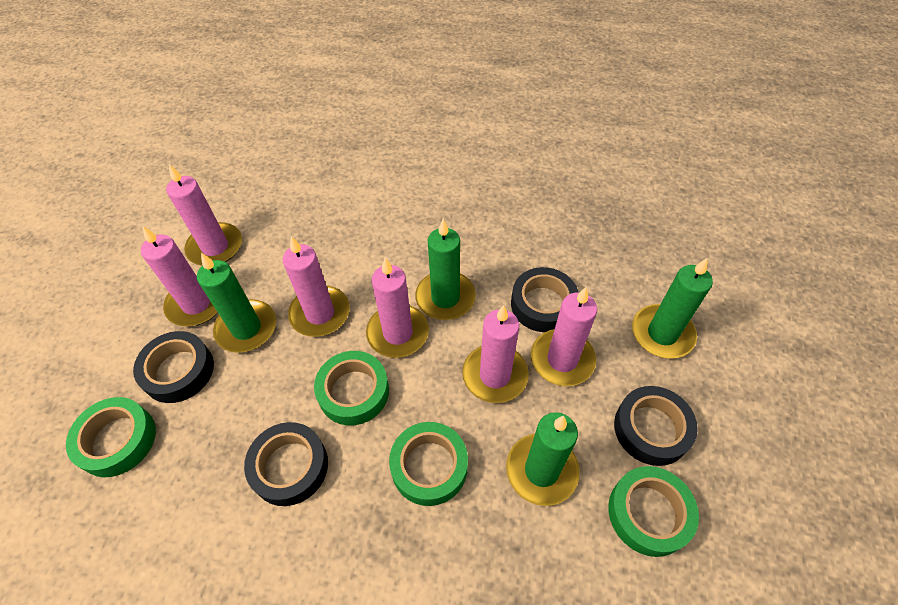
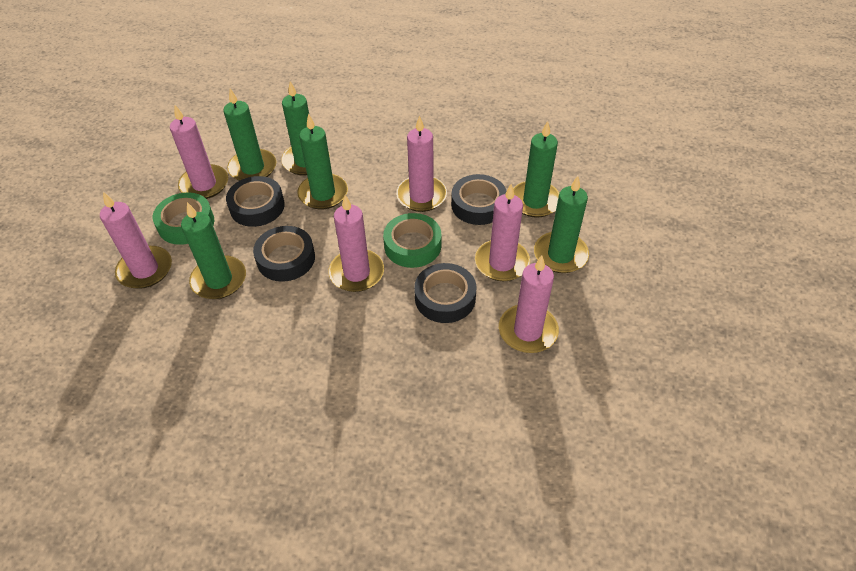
green candle: 4 -> 6
green tape: 4 -> 2

